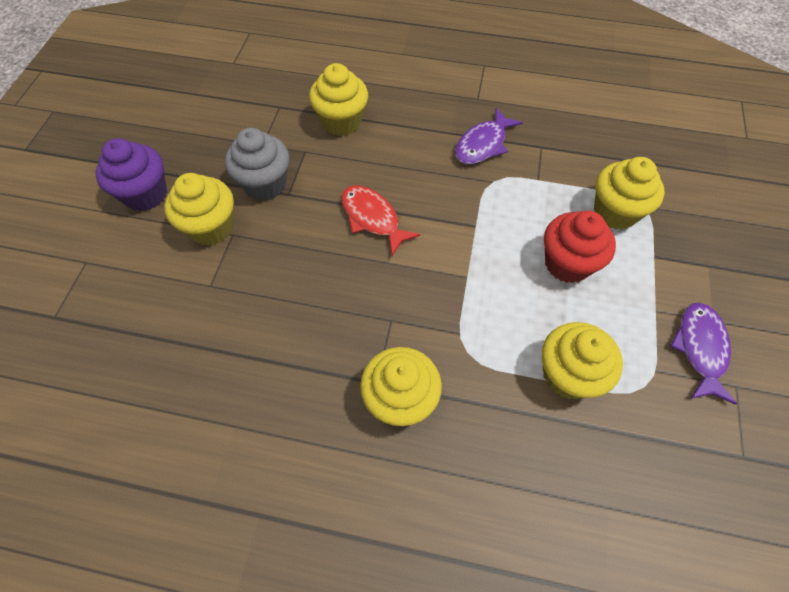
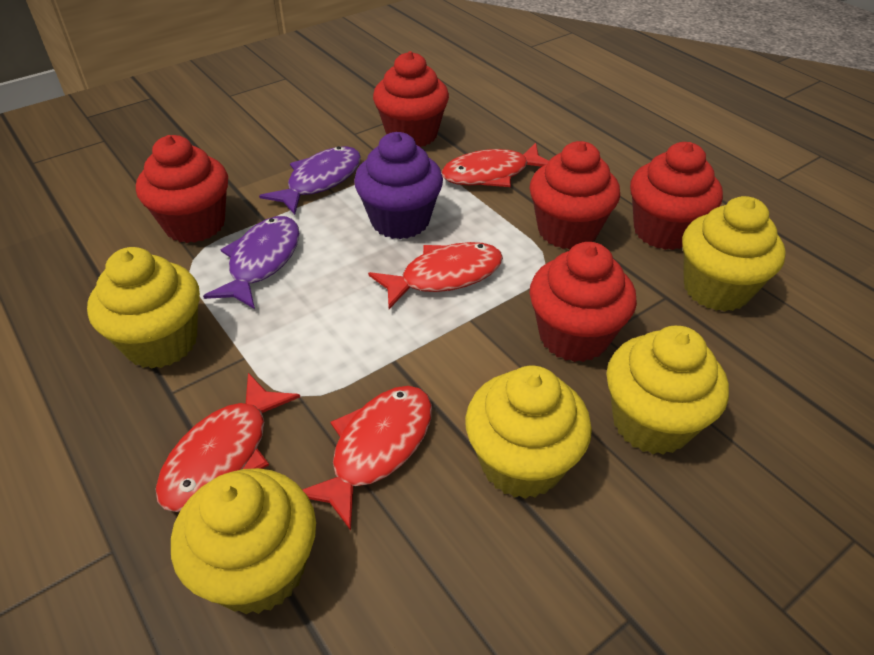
grey cupcake: 1 -> 0
red cupcake: 1 -> 5
red fish: 1 -> 4

